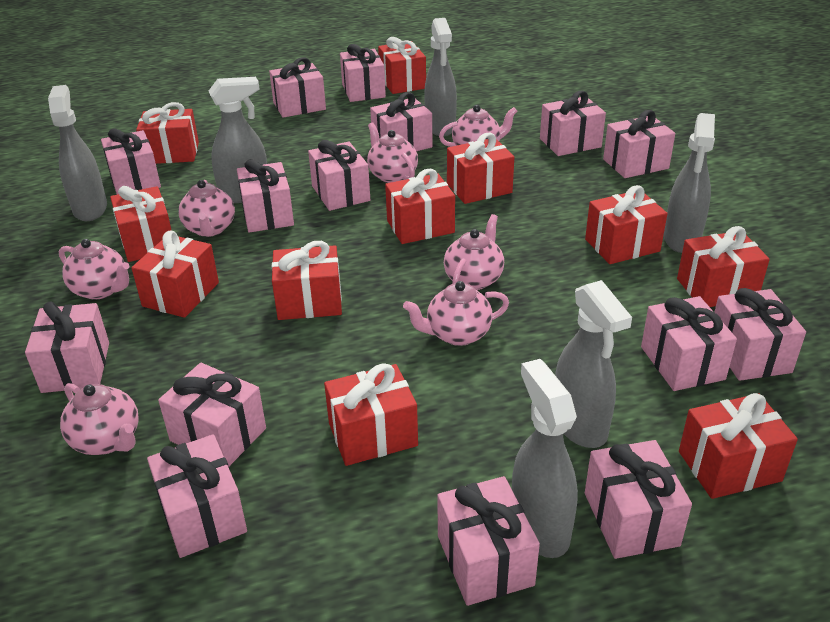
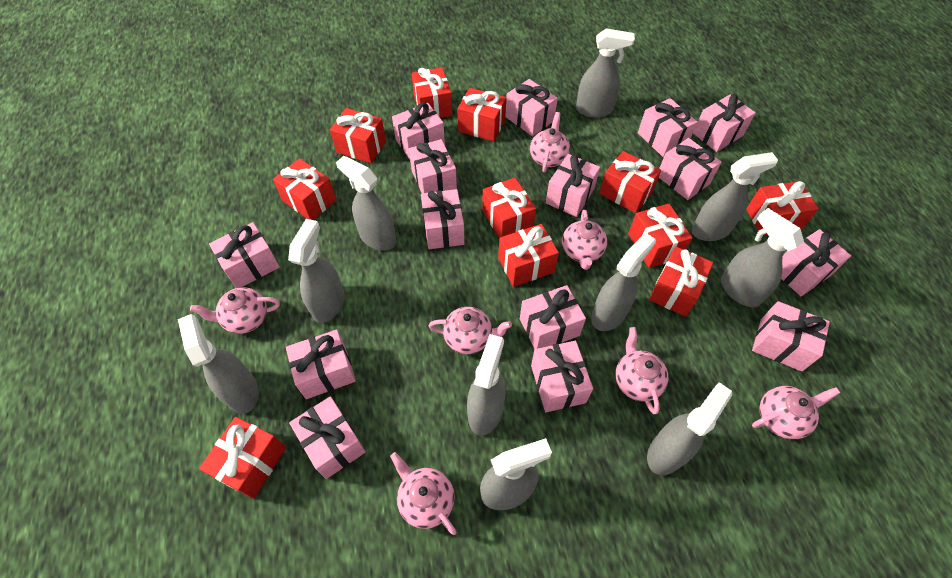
grey spray bottle: 6 -> 10

